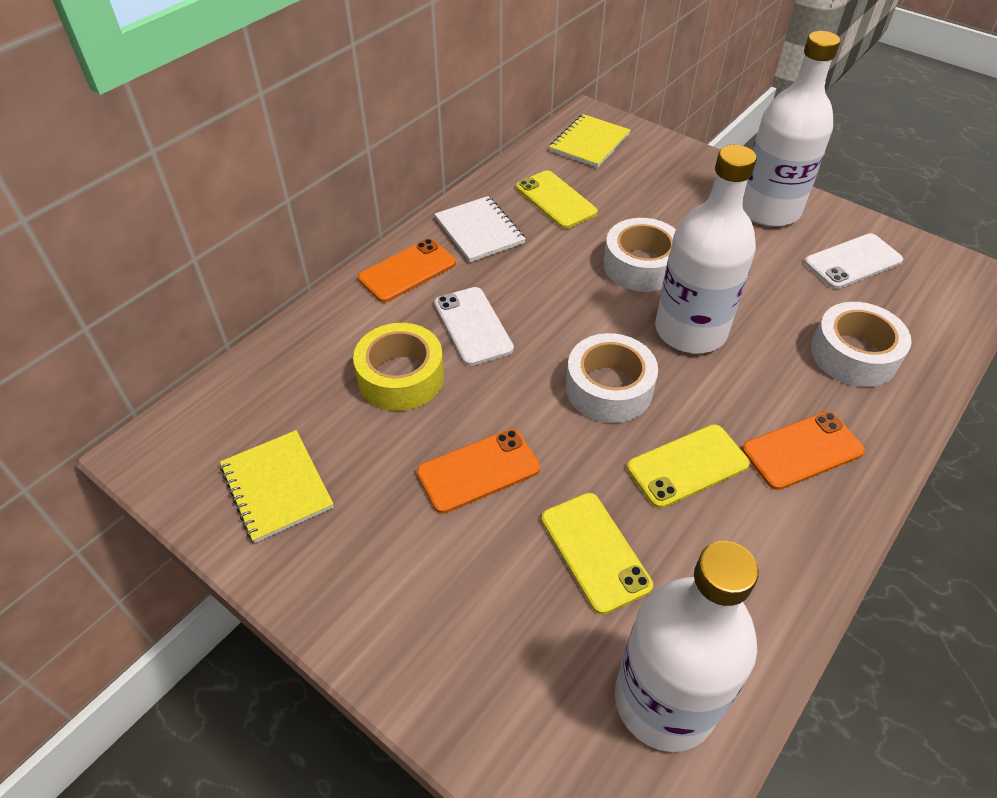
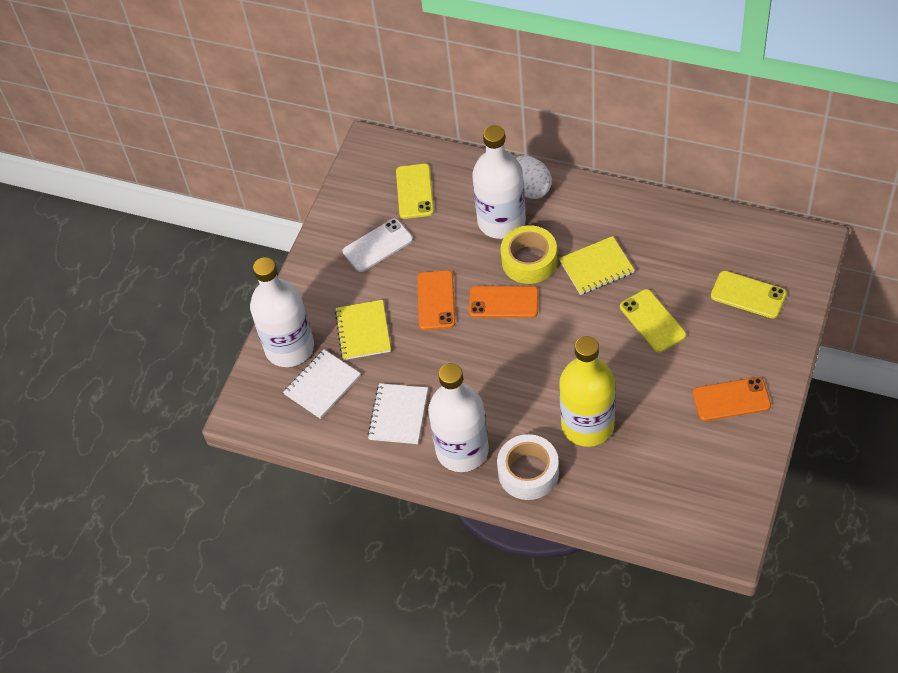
white egg: 0 -> 1
white notebook: 1 -> 2
white phone: 2 -> 1
white tape: 3 -> 1
yellow bottle: 0 -> 1

